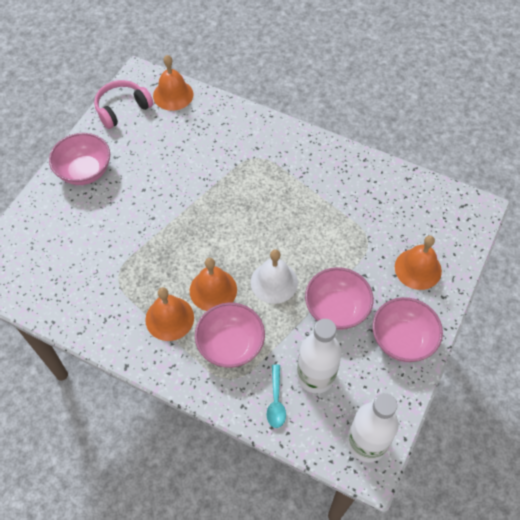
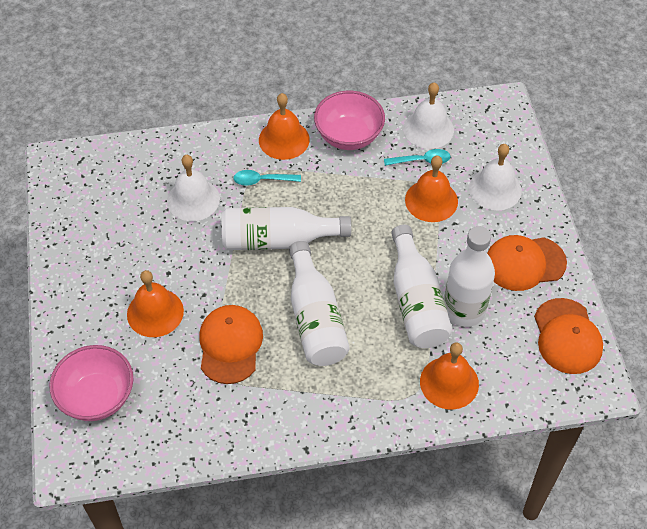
orange cap: 0 -> 3
pink bowl: 4 -> 2
pink headphones: 1 -> 0
turquoise spoon: 1 -> 2
white bell: 1 -> 3
white bottle: 2 -> 4

